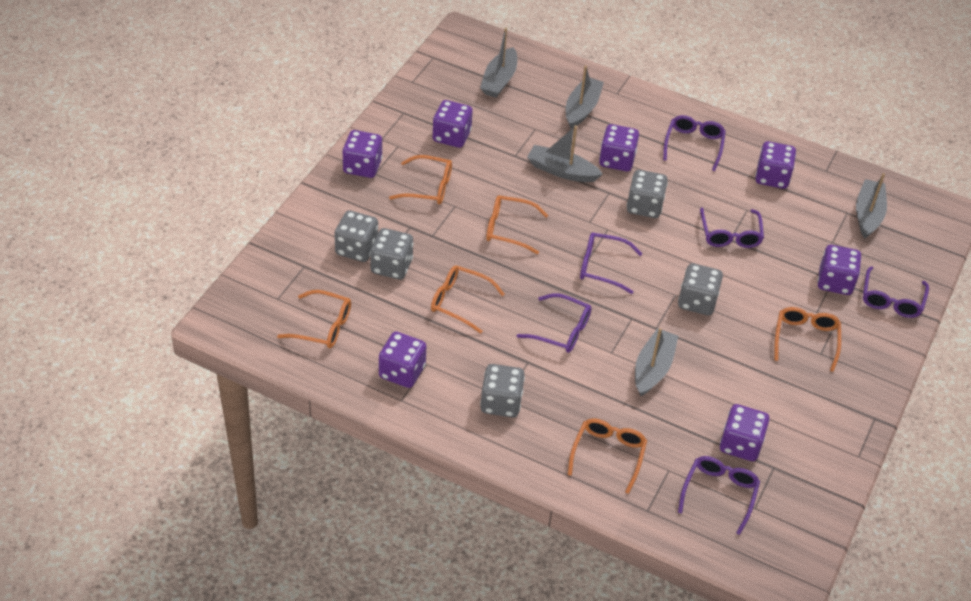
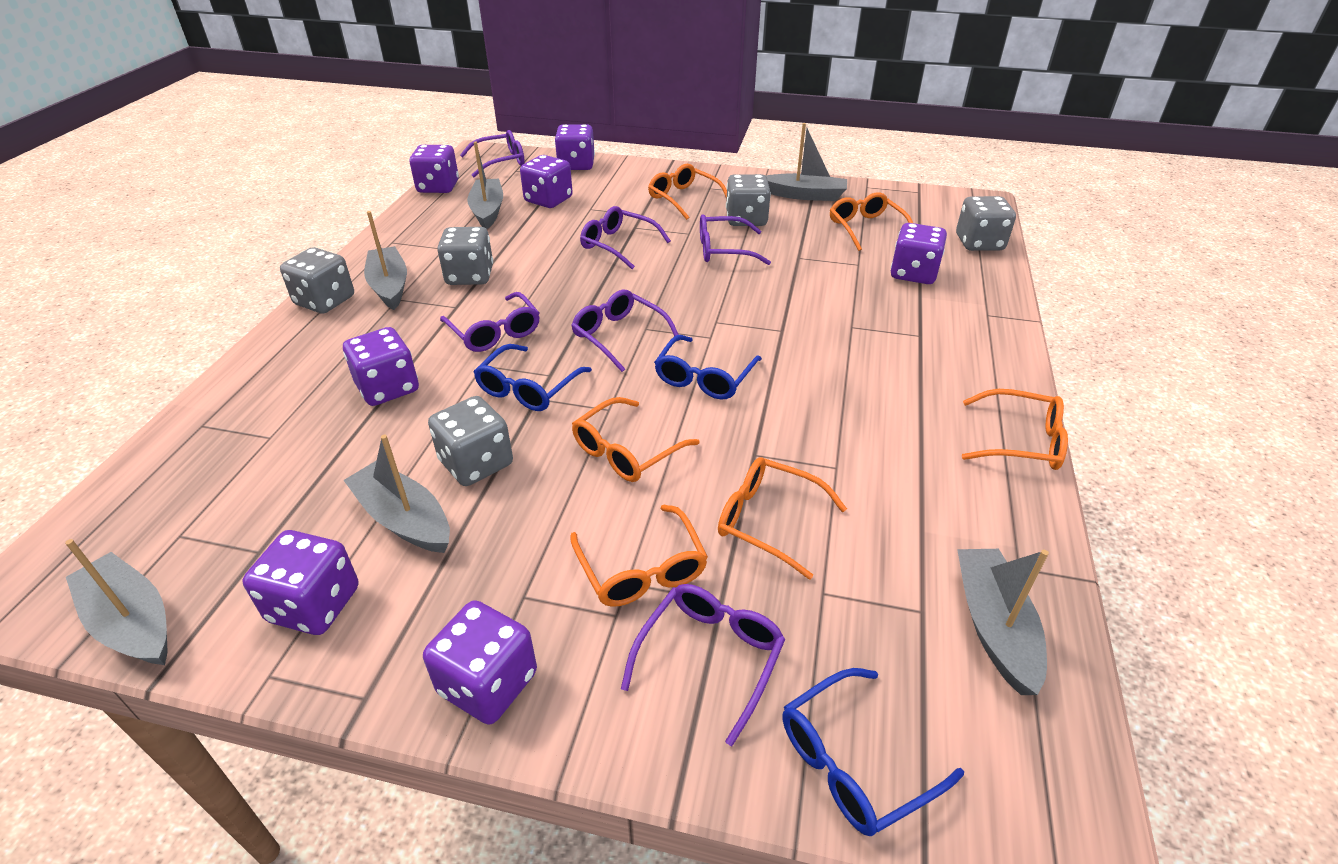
blue glasses: 0 -> 3
grey boat: 5 -> 6

